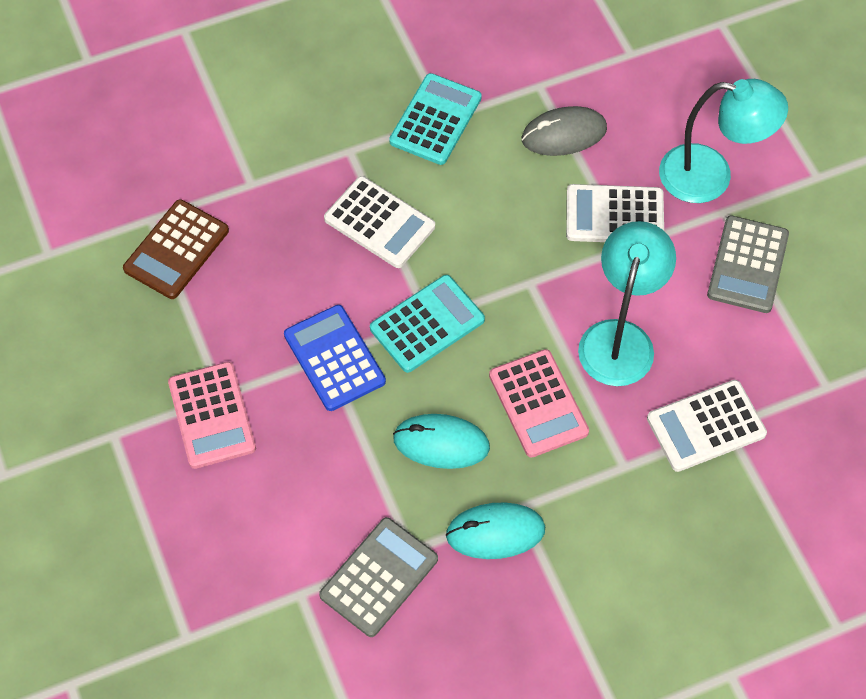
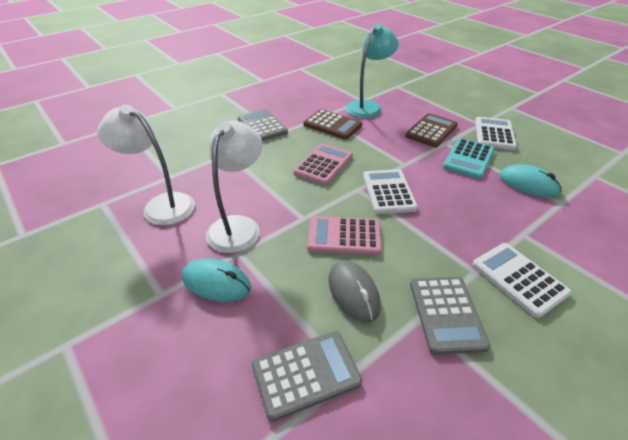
blue calculator: 1 -> 0
brown calculator: 1 -> 2
grey calculator: 2 -> 3
turquoise calculator: 2 -> 1
turquoise lamp: 2 -> 1
white lamp: 0 -> 2

